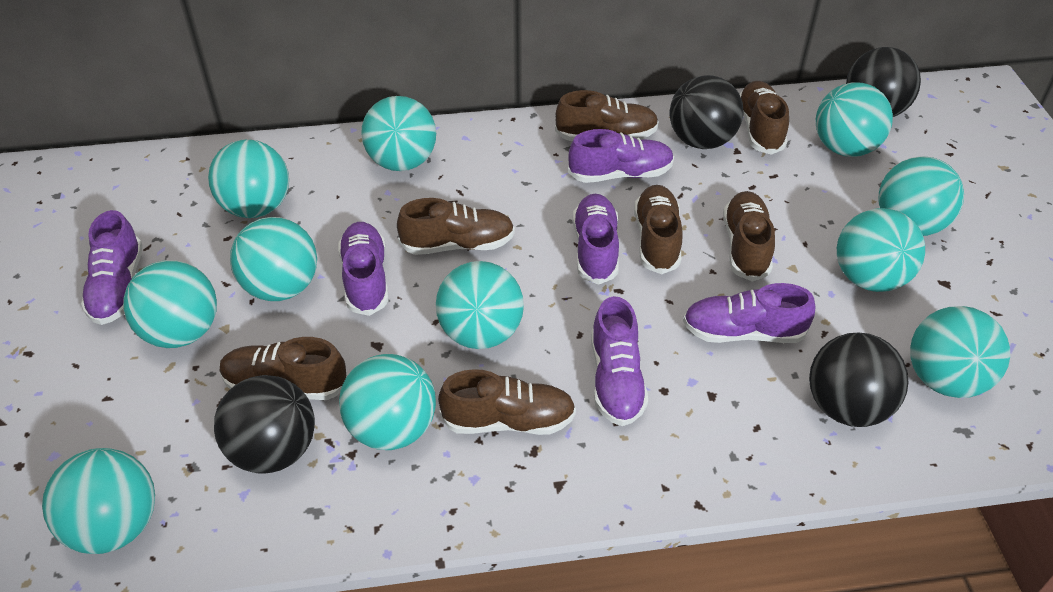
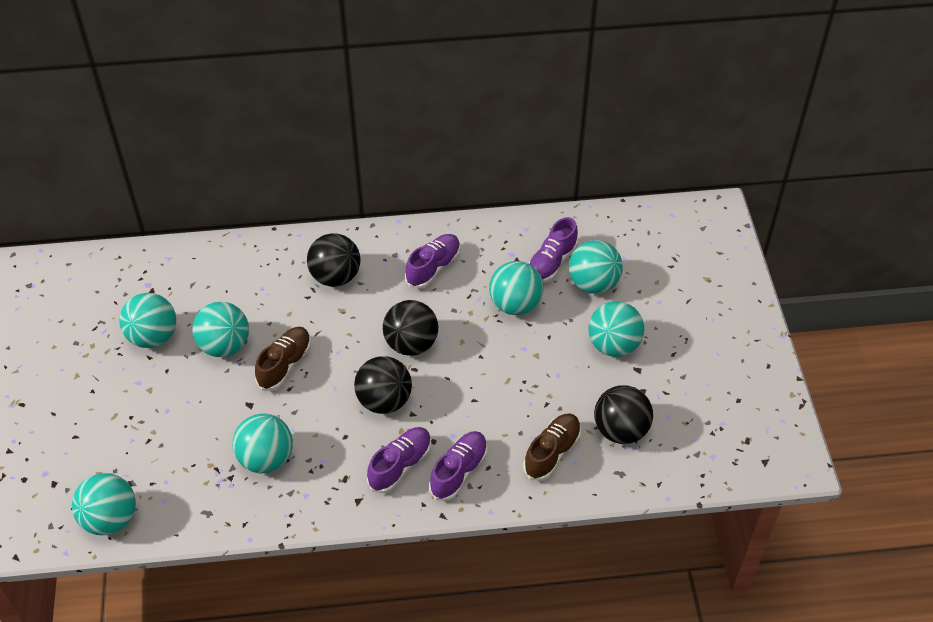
brown shoe: 7 -> 2
purple shoe: 6 -> 4
turquoise ball: 11 -> 7

